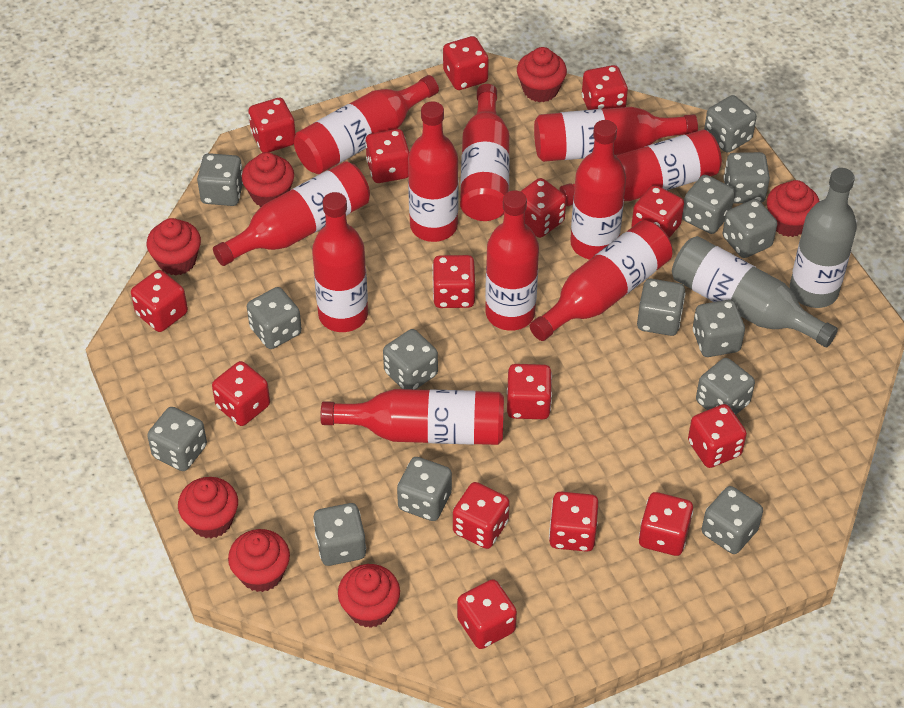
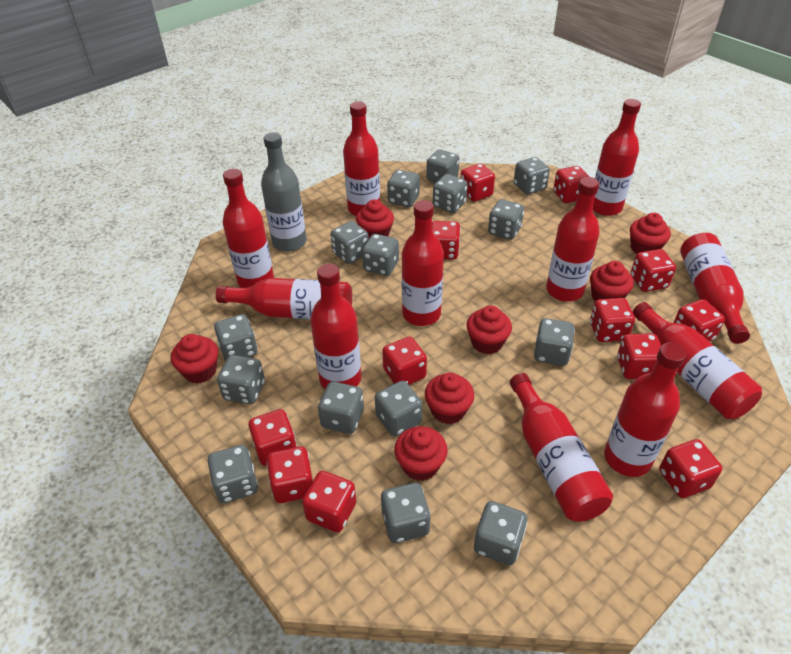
grey bottle: 2 -> 1
grey dice: 14 -> 15
red dice: 15 -> 12

